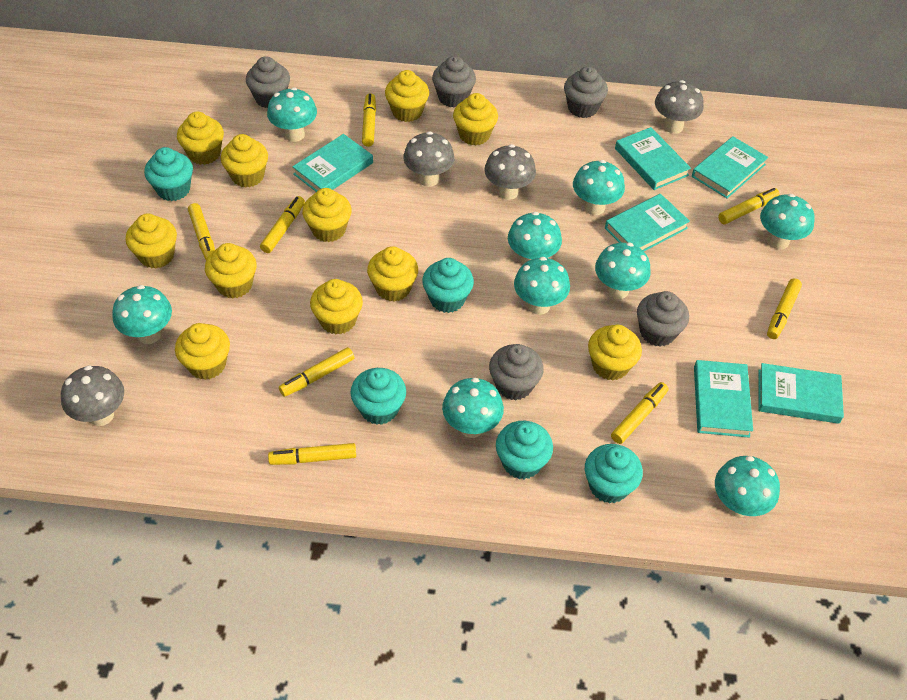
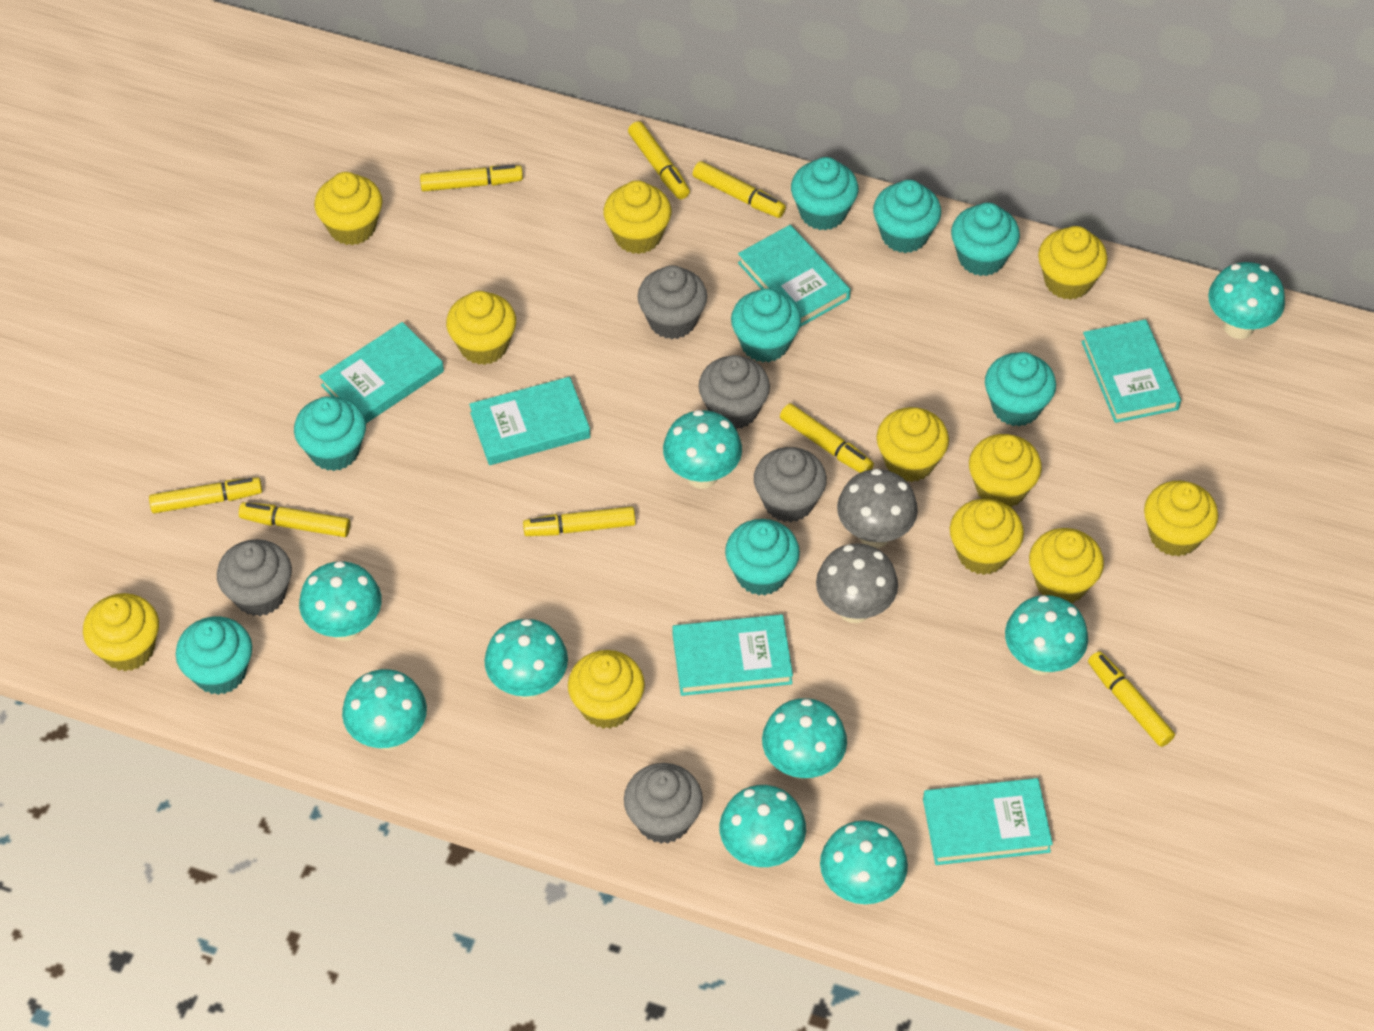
grey mushroom: 4 -> 2
turquoise cupcake: 5 -> 8

